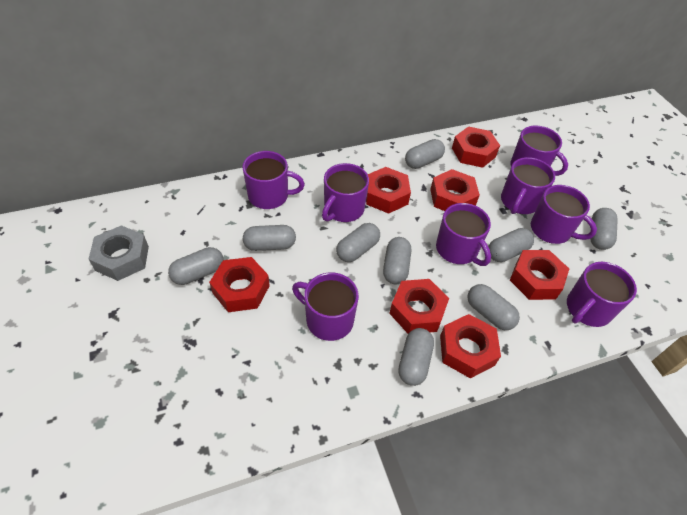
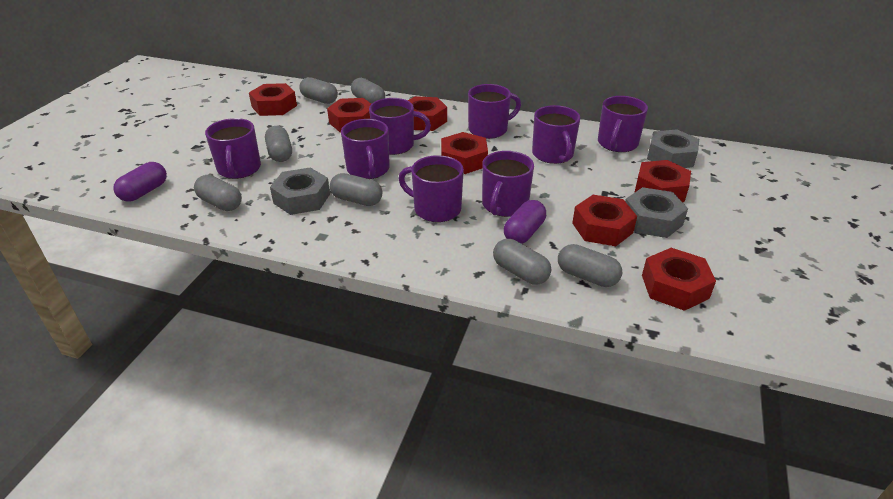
grey capsule: 9 -> 7
grey nut: 1 -> 3
purple capsule: 0 -> 2

